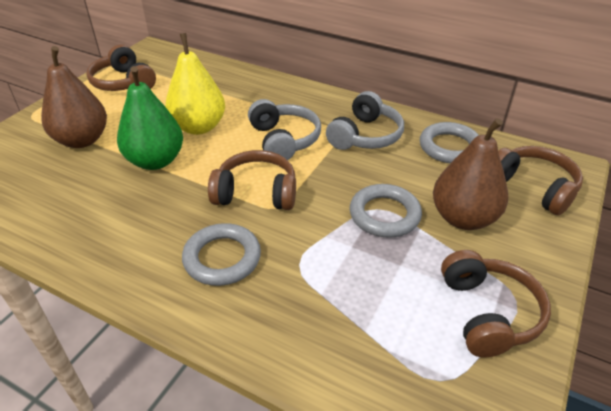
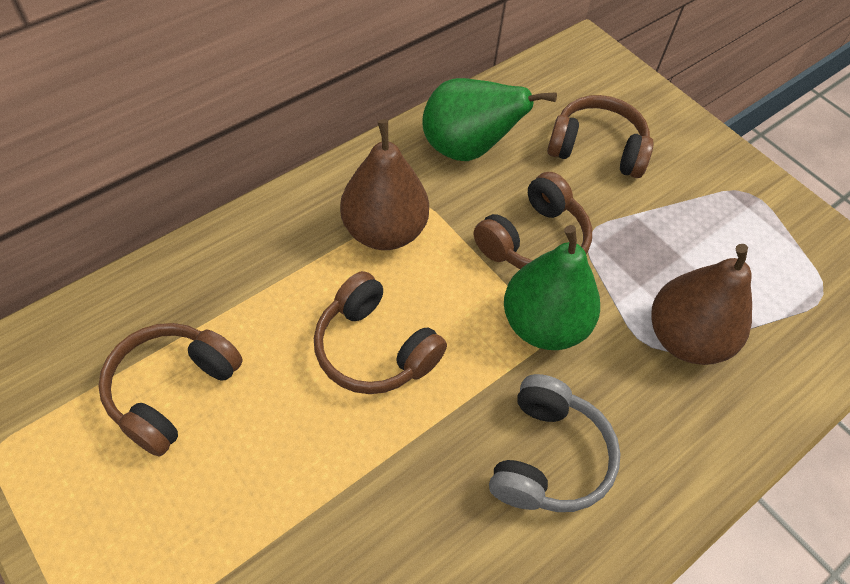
green pear: 1 -> 2
grey headphones: 2 -> 1
grey ring: 3 -> 0
yellow pear: 1 -> 0

